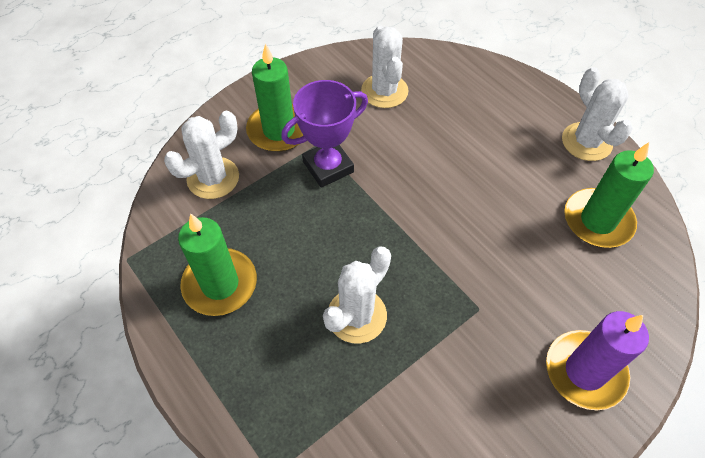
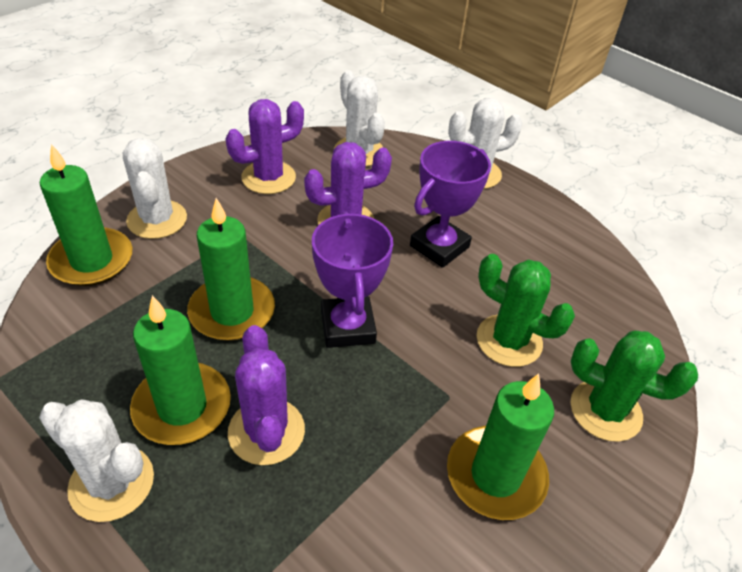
green cactus: 0 -> 2
green candle: 3 -> 4
purple cactus: 0 -> 3
purple candle: 1 -> 0
purple trophy: 1 -> 2

